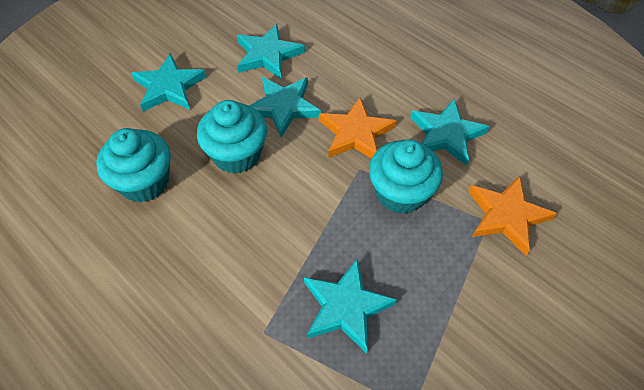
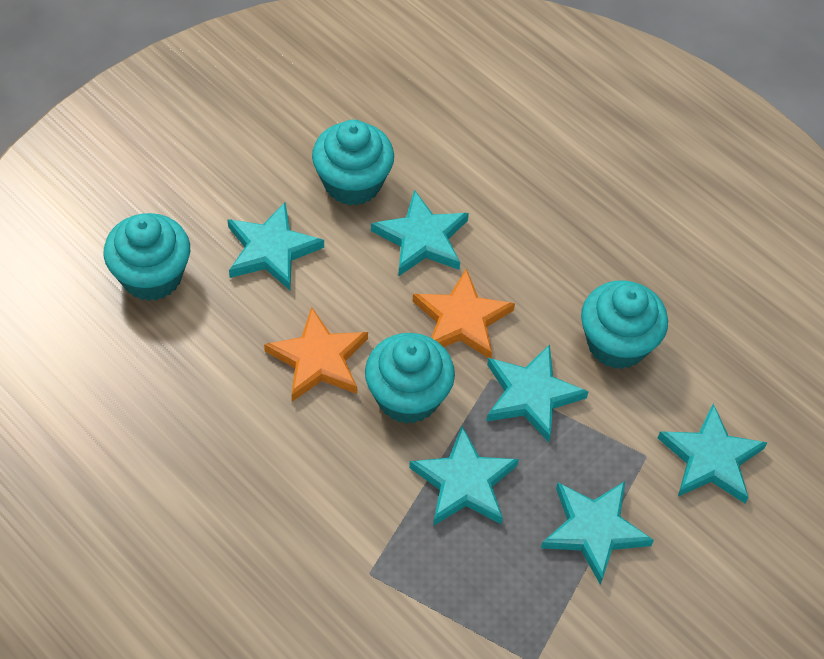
turquoise cupcake: 3 -> 4
turquoise star: 5 -> 6

